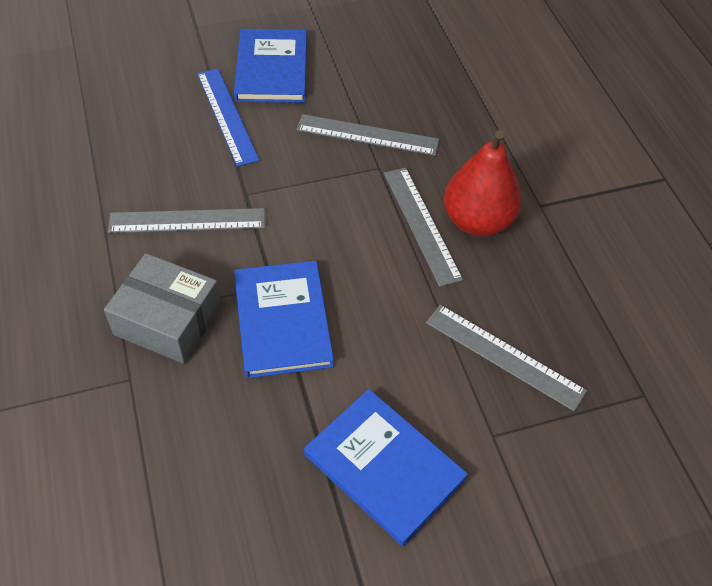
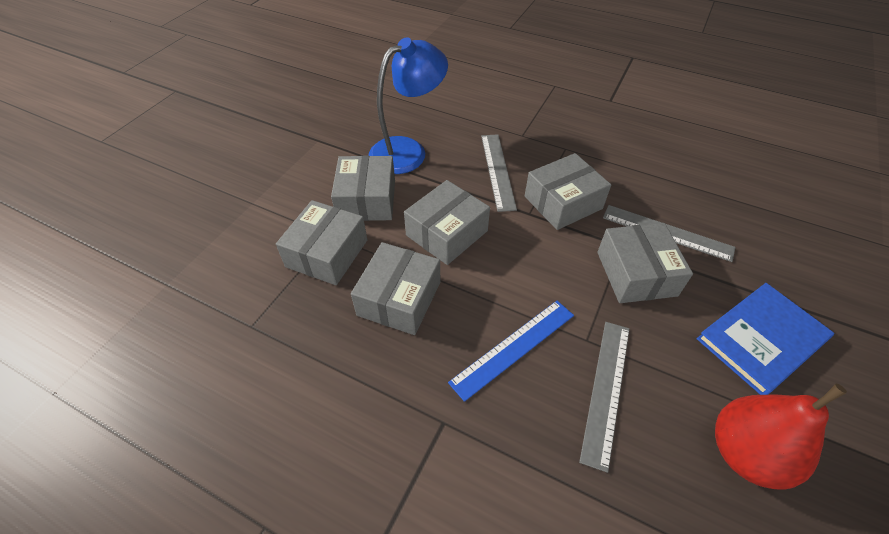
blue book: 3 -> 1
blue lamp: 0 -> 1
grey box: 1 -> 6
grey ruler: 4 -> 3

